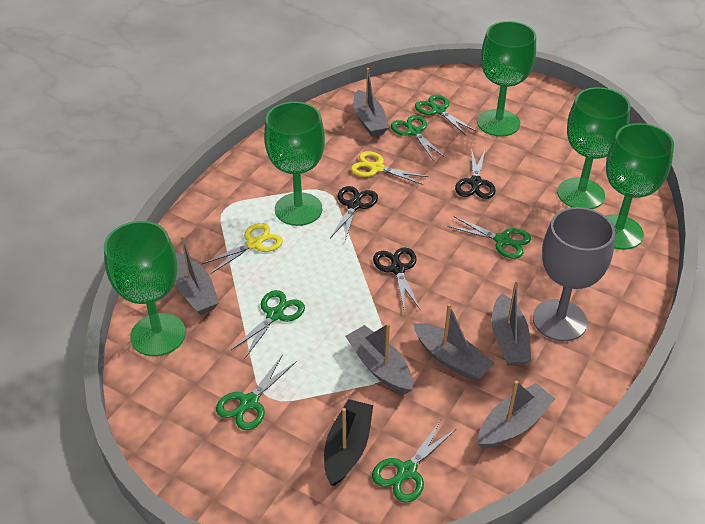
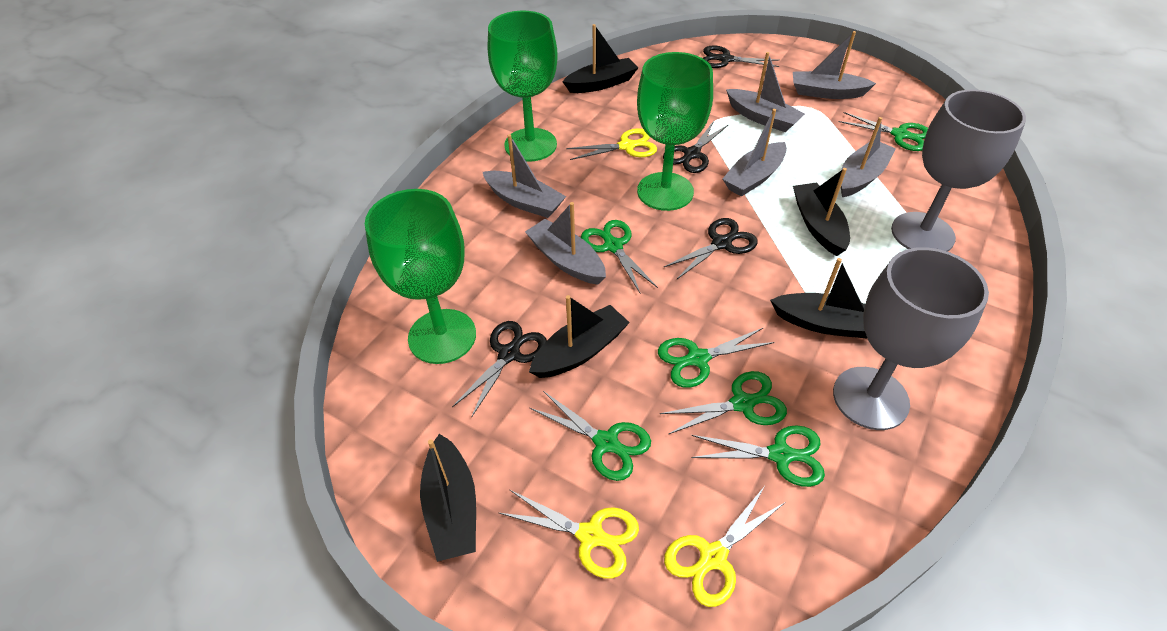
black boat: 1 -> 5
black scissors: 3 -> 4
green goblet: 5 -> 3
grey goblet: 1 -> 2
yellow scissors: 2 -> 3

